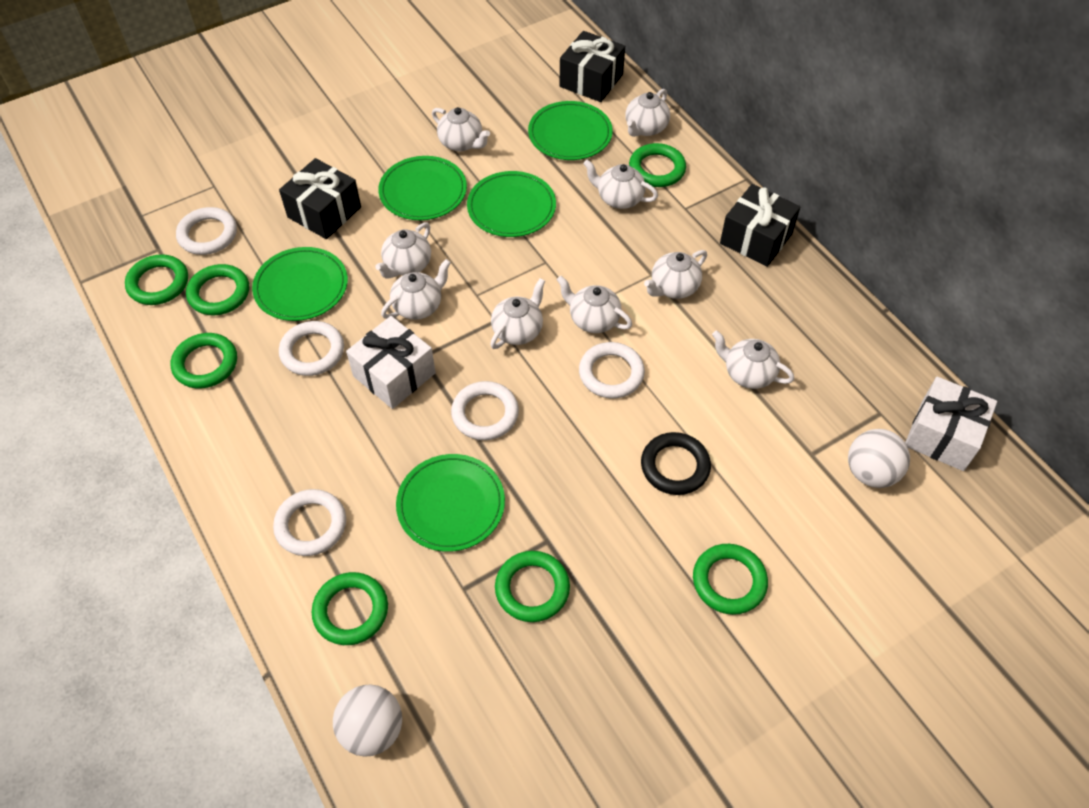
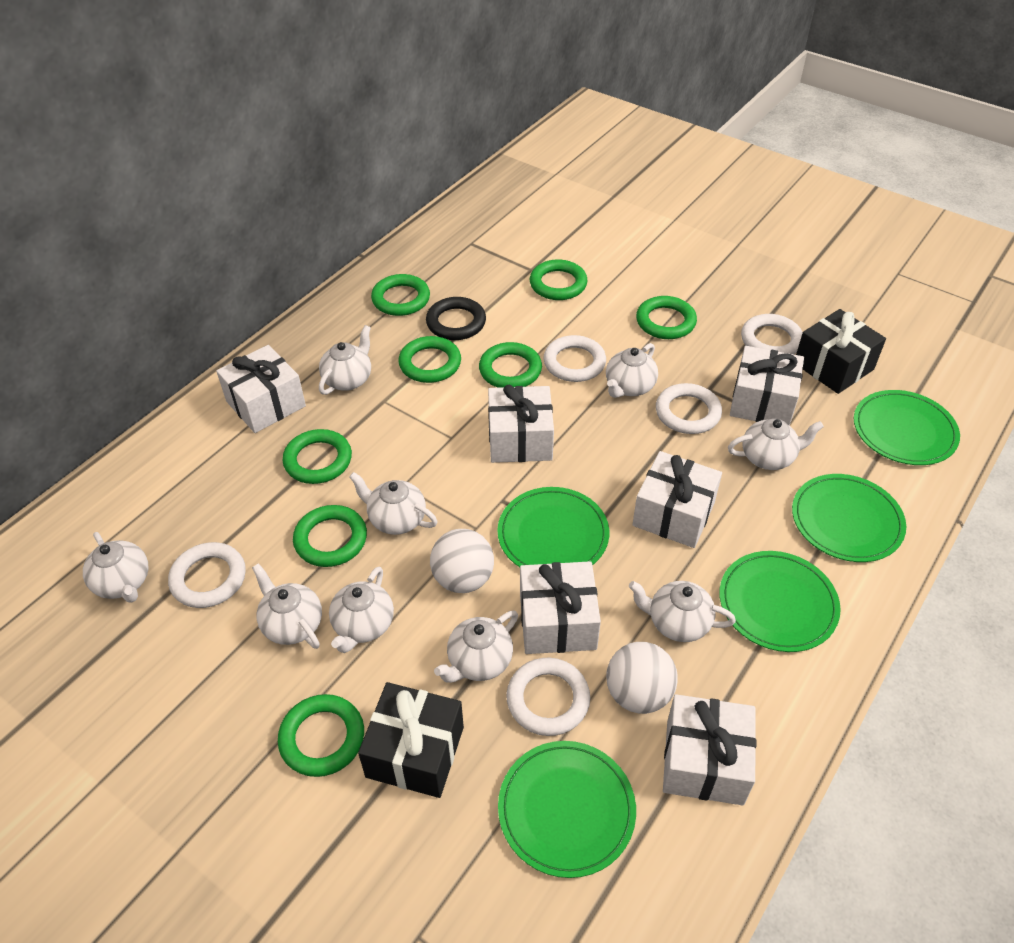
black gift: 3 -> 2
green ring: 7 -> 8
white gift: 2 -> 6

